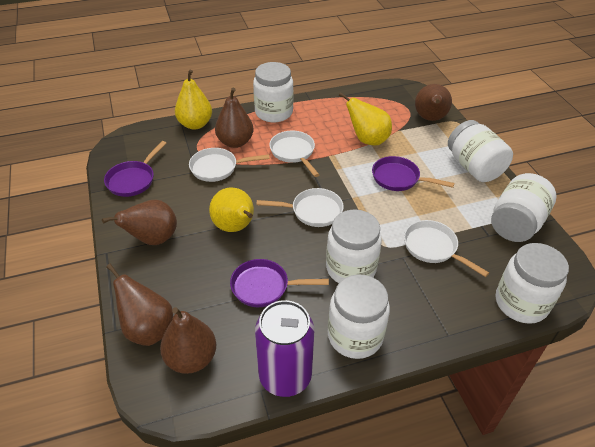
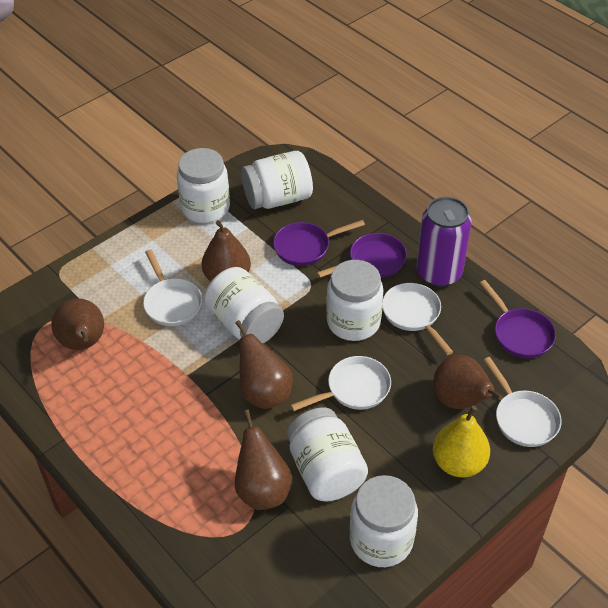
yellow pear: 3 -> 1

